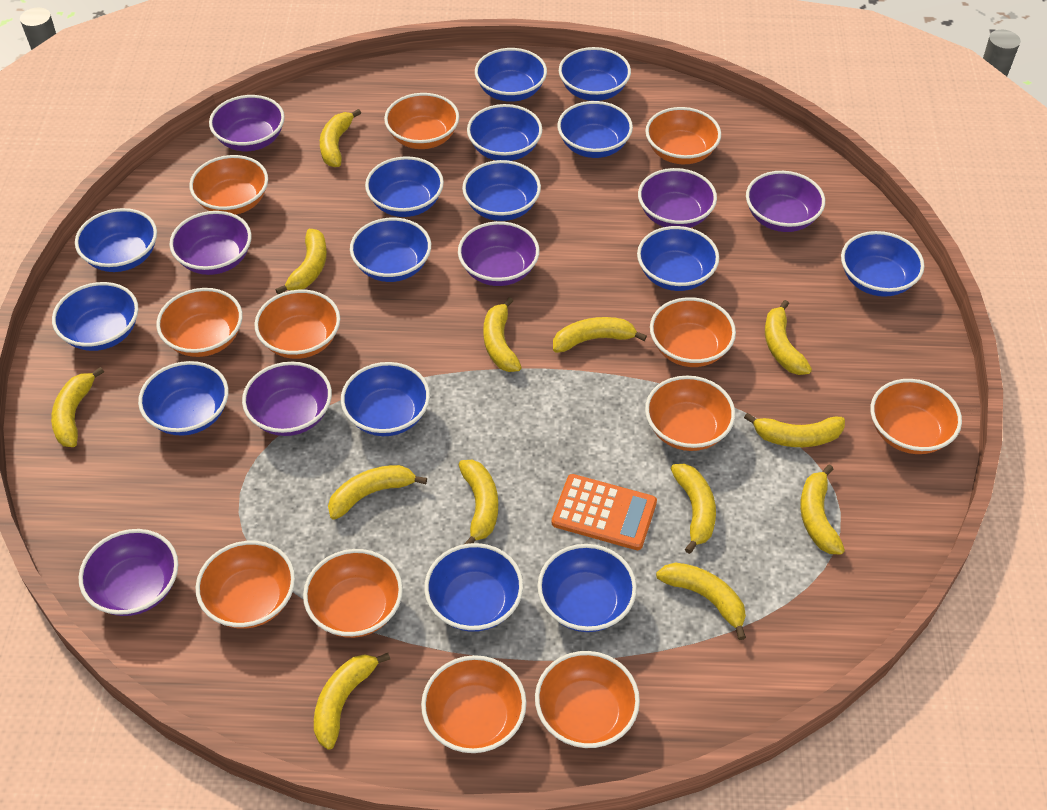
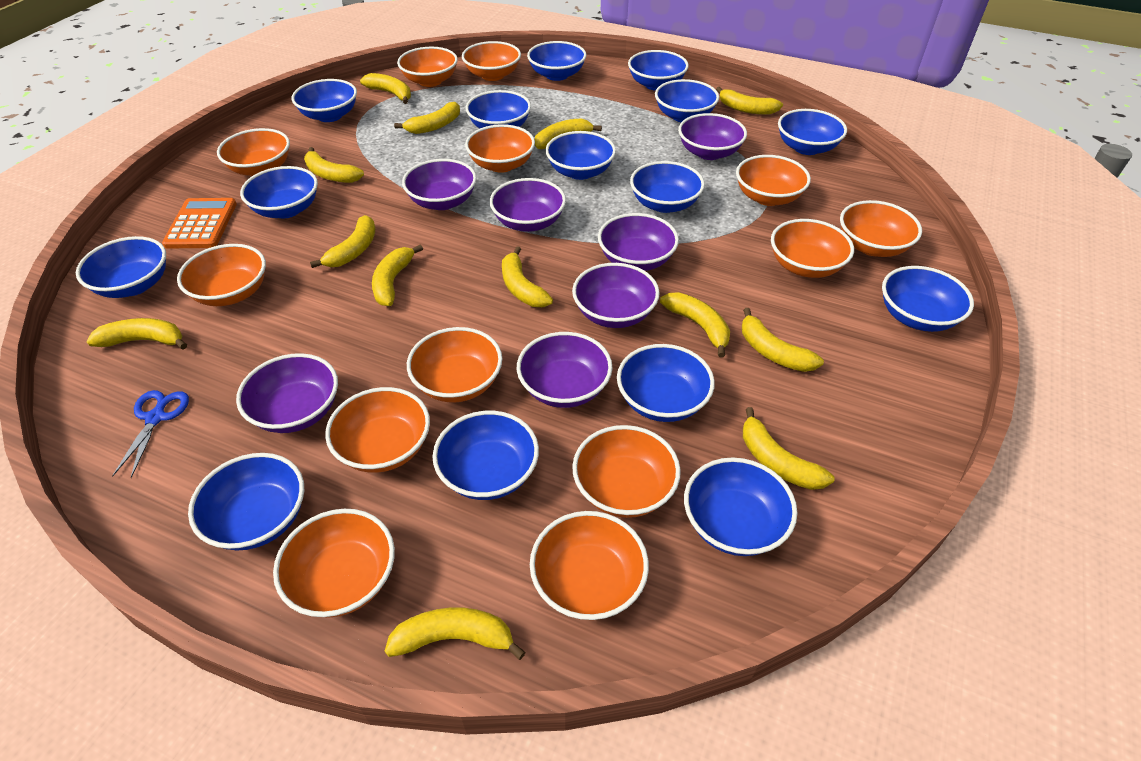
blue scissors: 0 -> 1
orange bowl: 12 -> 13

